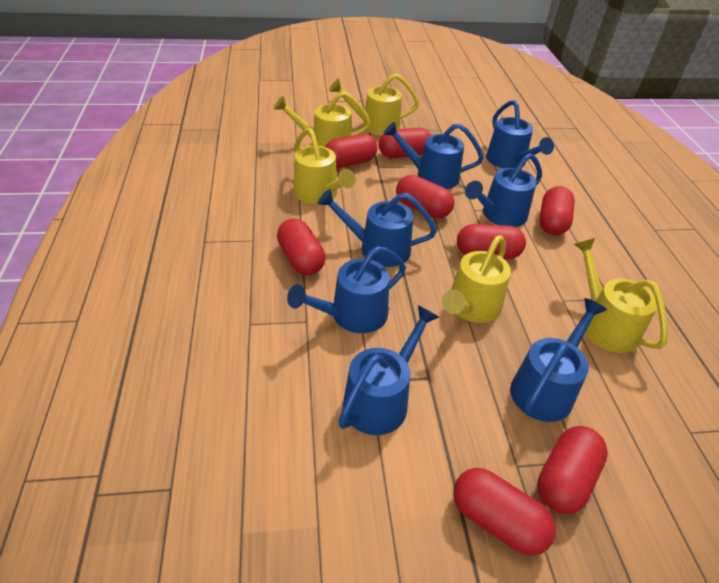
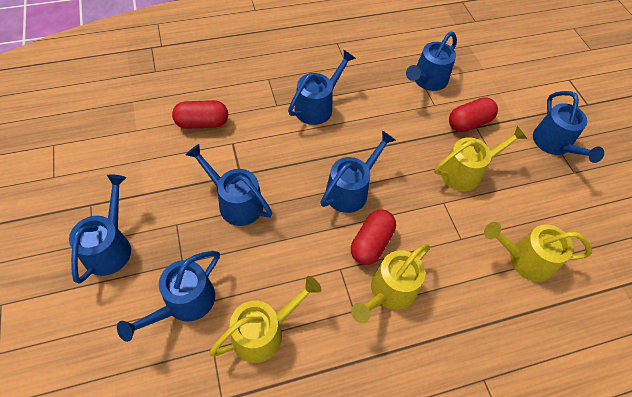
red capsule: 8 -> 3
yellow watering can: 5 -> 4

